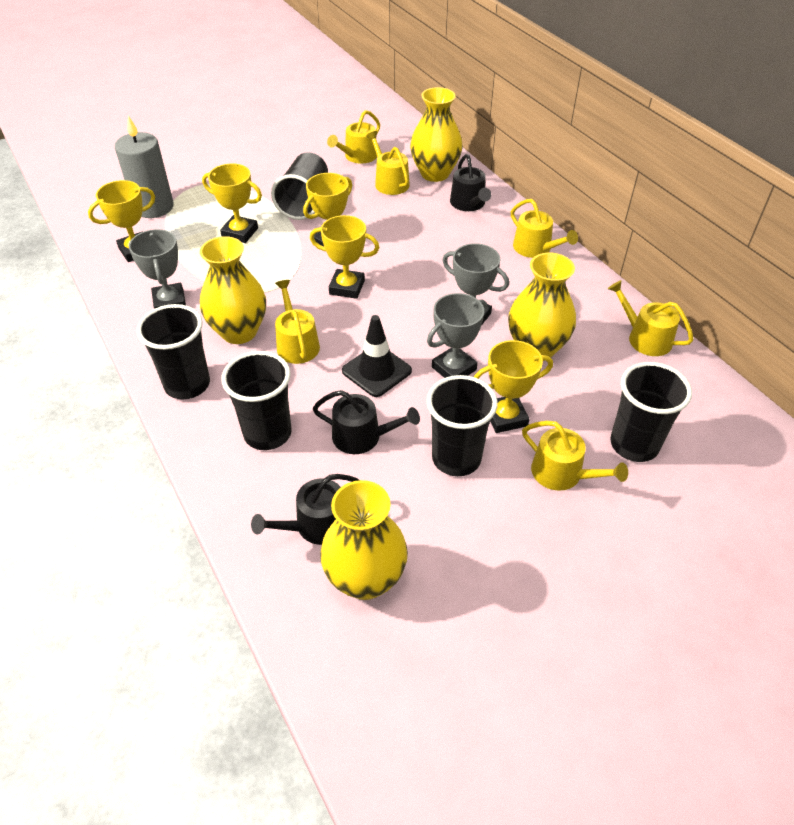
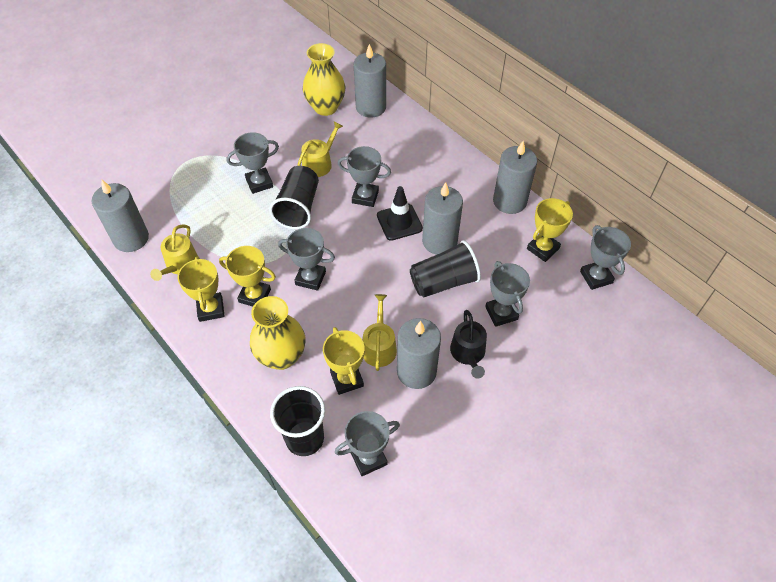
black cup: 5 -> 3
black watering can: 3 -> 1
grey candle: 1 -> 5
grey trophy: 3 -> 6
yellow trophy: 5 -> 4
yellow vase: 4 -> 2
yellow watering can: 6 -> 3

